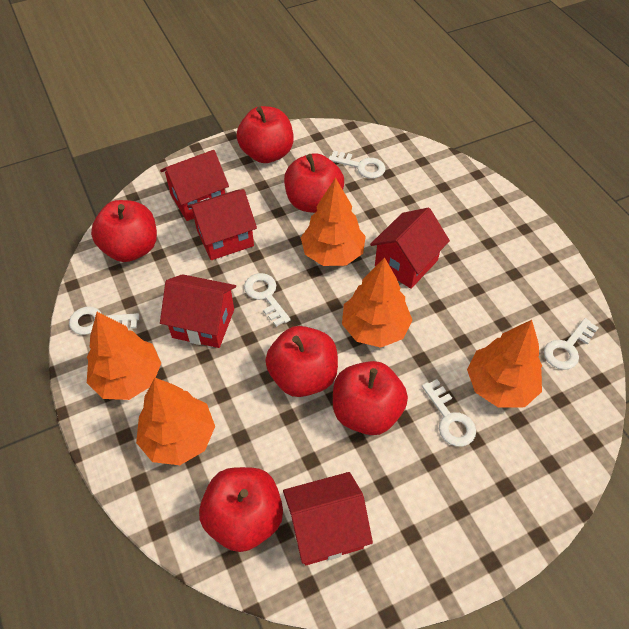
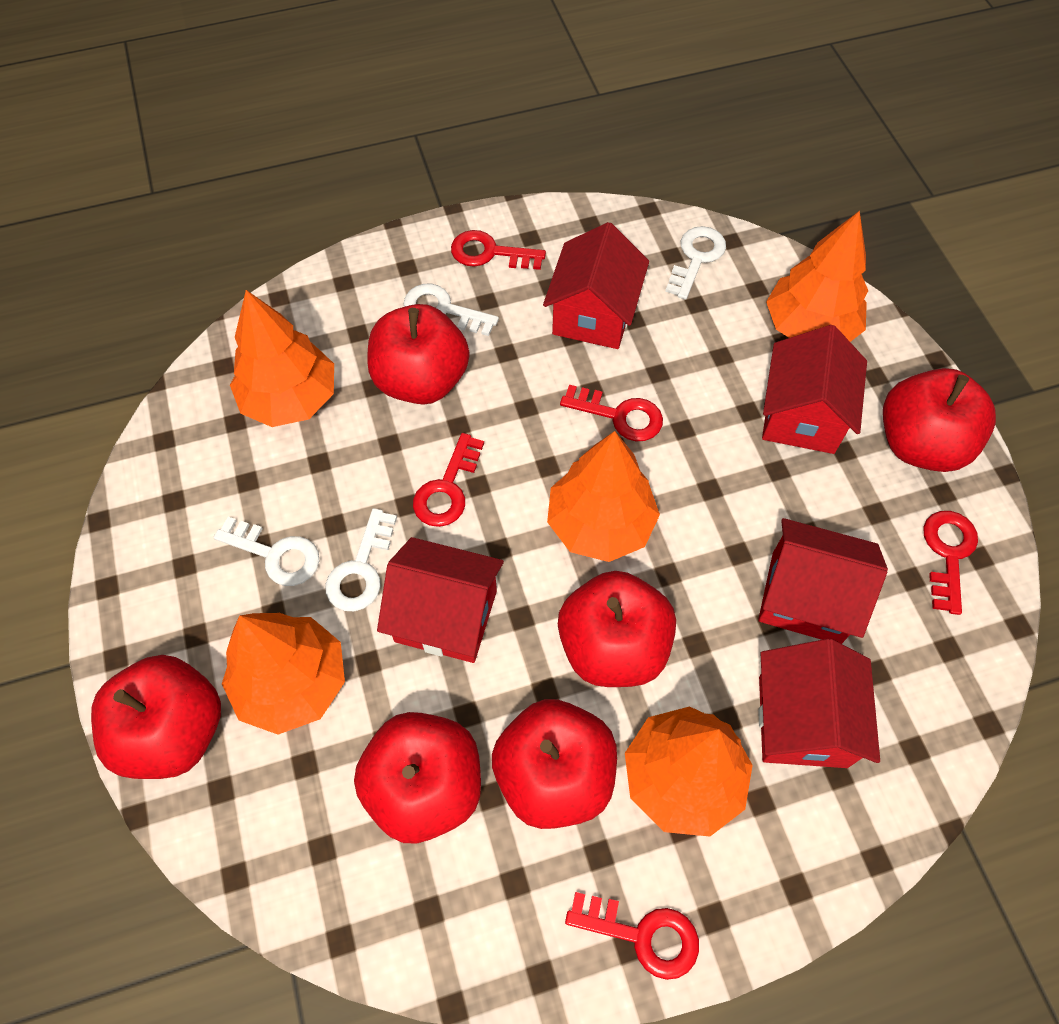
red key: 0 -> 5
white key: 5 -> 4

